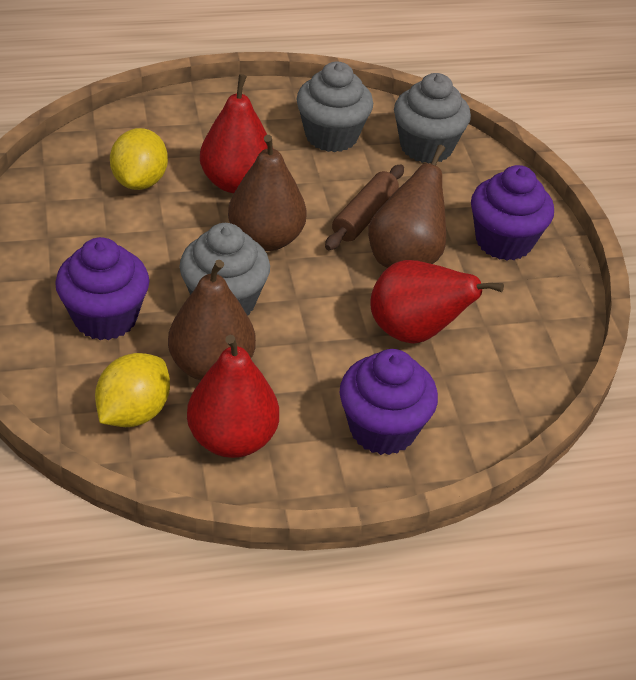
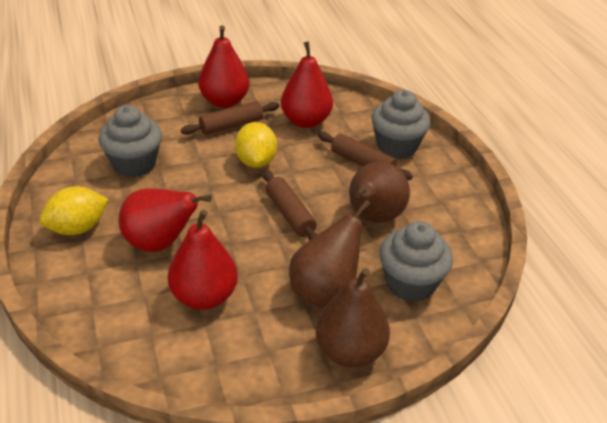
brown rolling pin: 1 -> 3
purple cupcake: 3 -> 0
red pear: 3 -> 4

